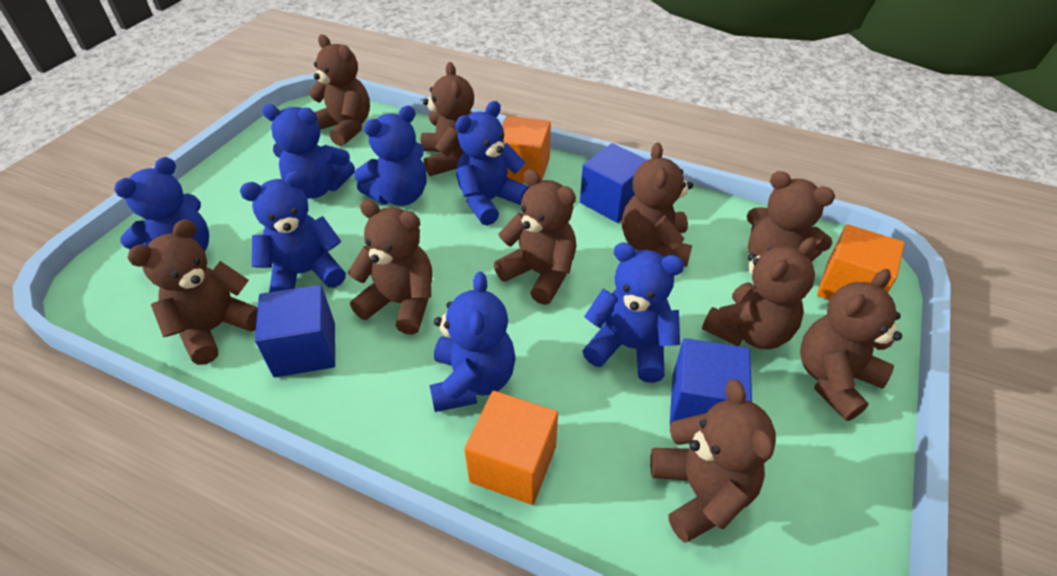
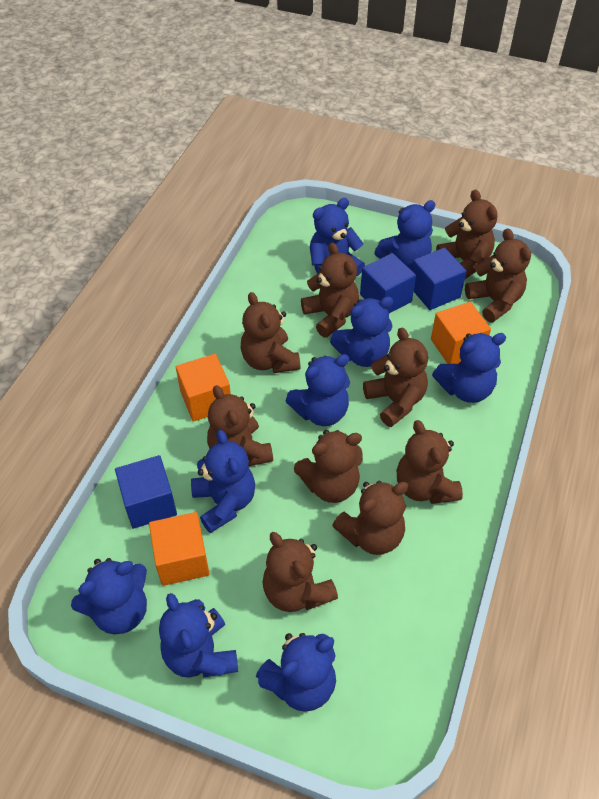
blue teddy bear: 7 -> 9

